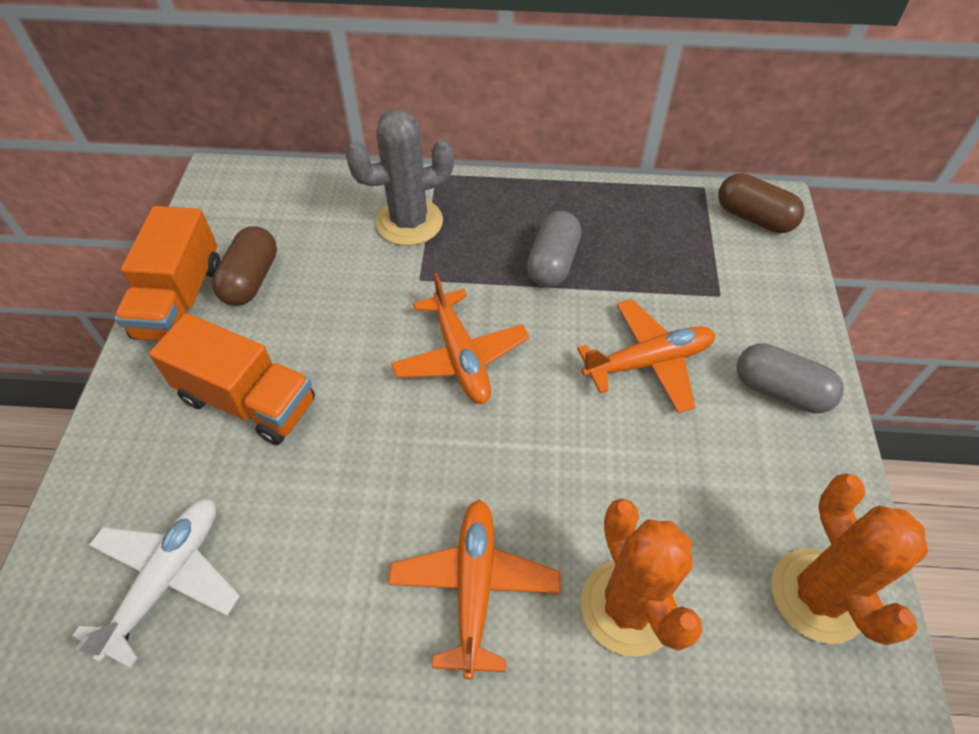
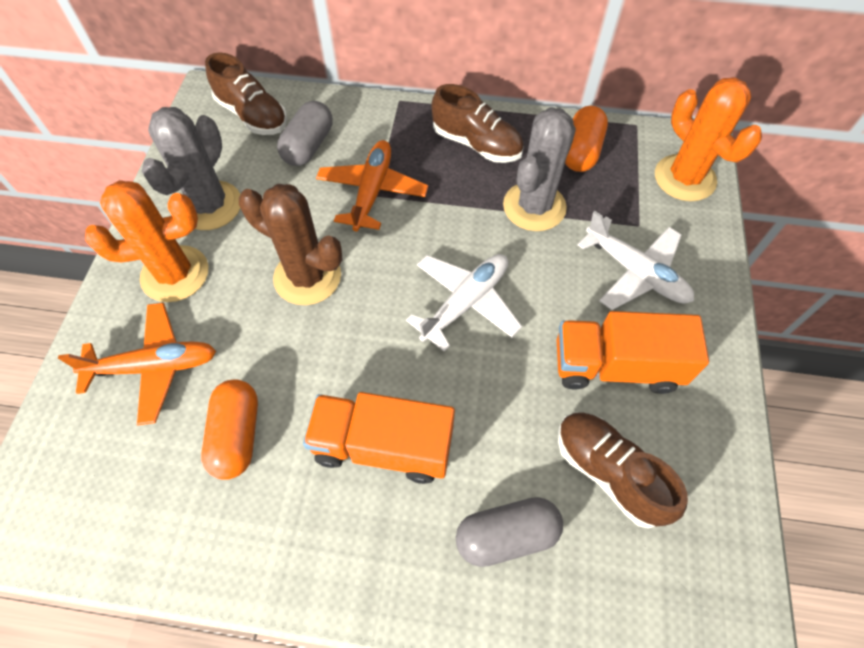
brown cactus: 0 -> 1
brown capsule: 2 -> 0
brown shoe: 0 -> 3
grey cactus: 1 -> 2
orange capsule: 0 -> 2
orange plane: 3 -> 2
white plane: 1 -> 2

